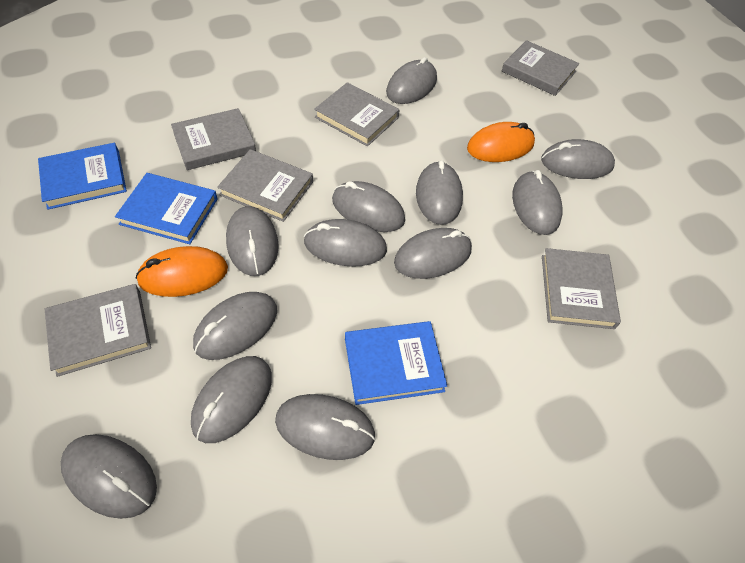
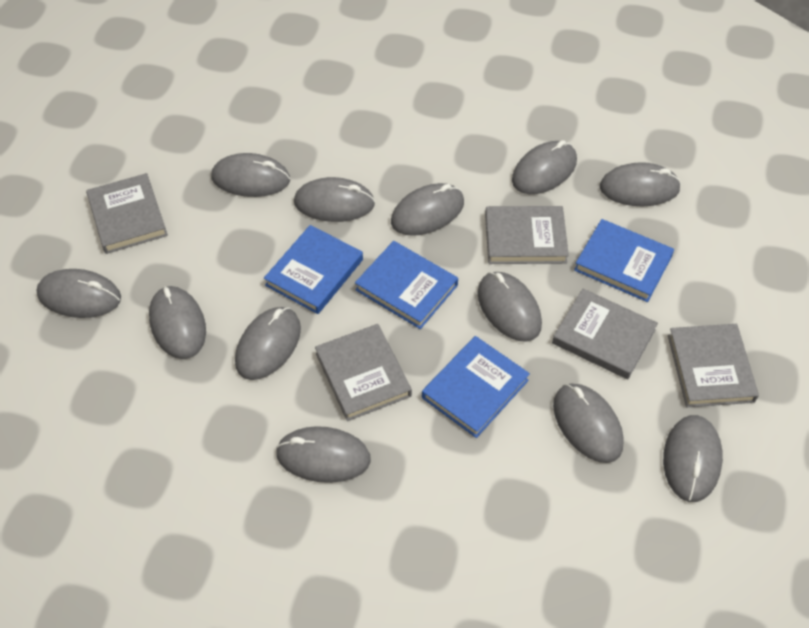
blue book: 3 -> 4
grey book: 6 -> 5
orange mouse: 2 -> 0

